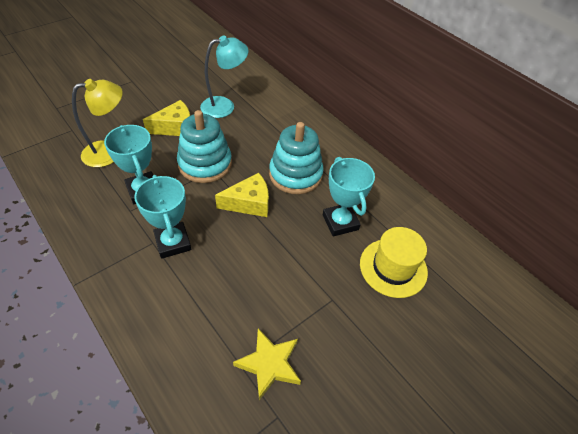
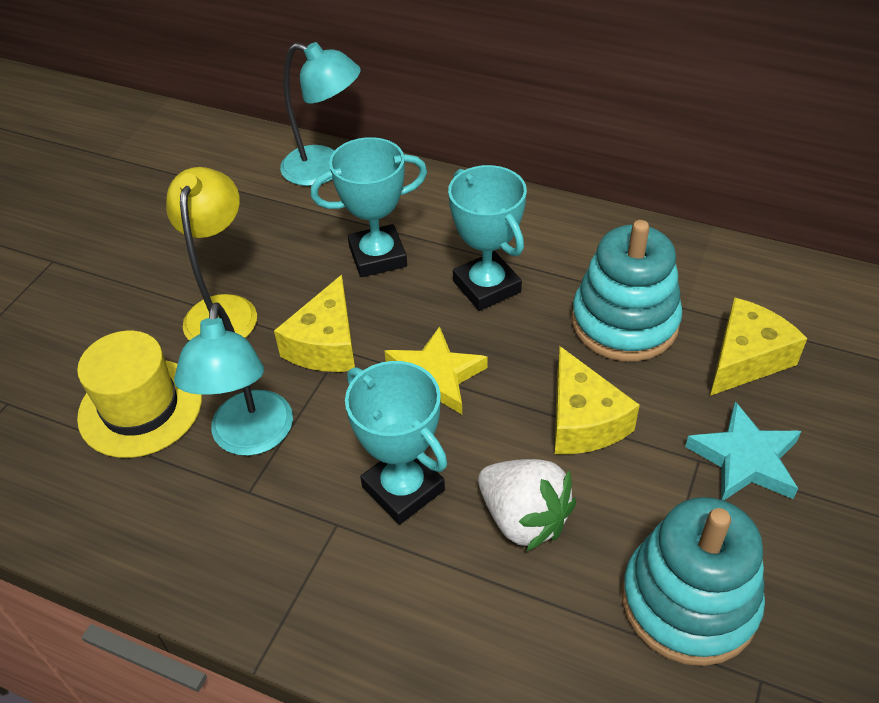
turquoise lamp: 1 -> 2
turquoise star: 0 -> 1
white strawberry: 0 -> 1
yellow cheese: 2 -> 3

